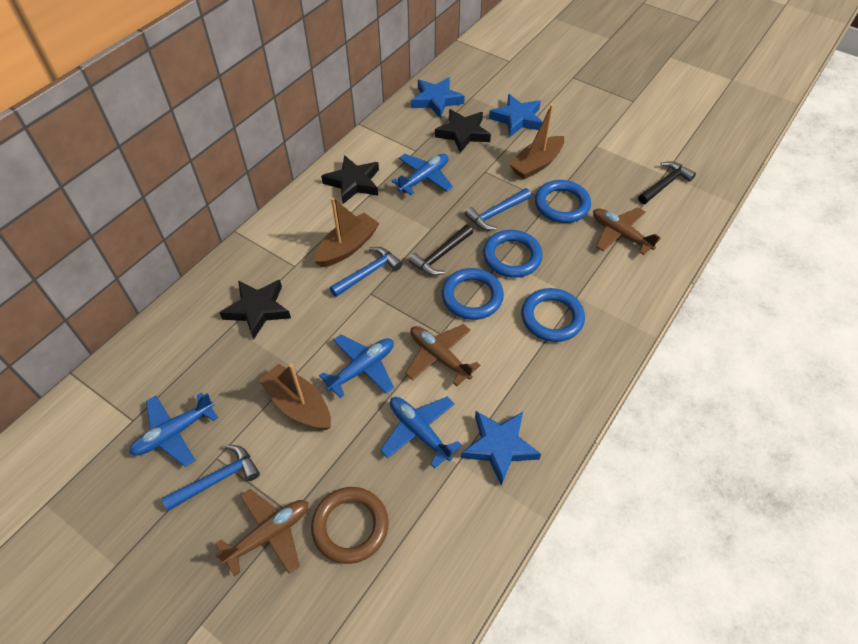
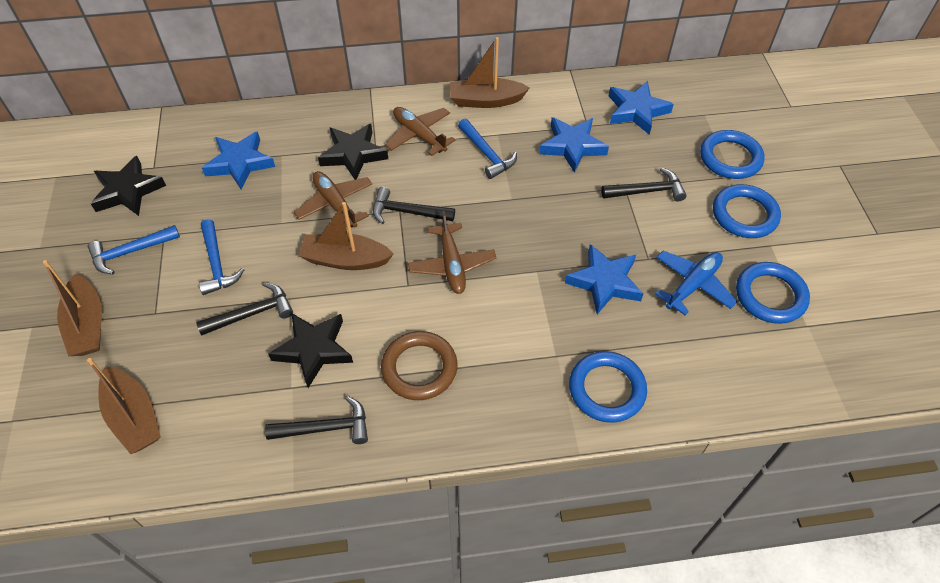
black hammer: 2 -> 4
blue plane: 4 -> 1
blue star: 3 -> 4
brown boat: 3 -> 4

